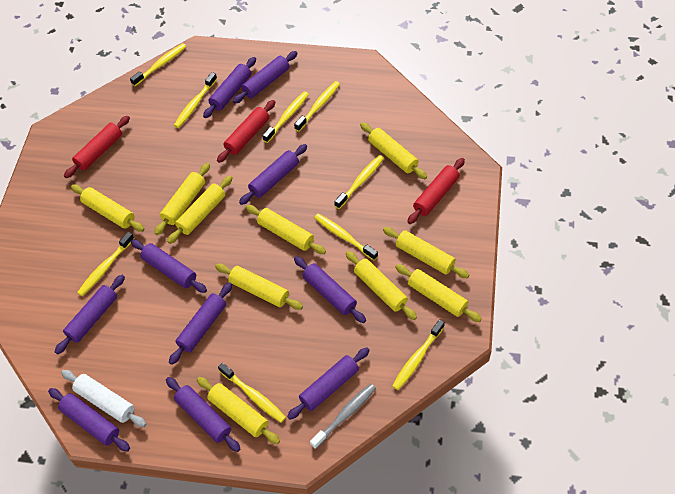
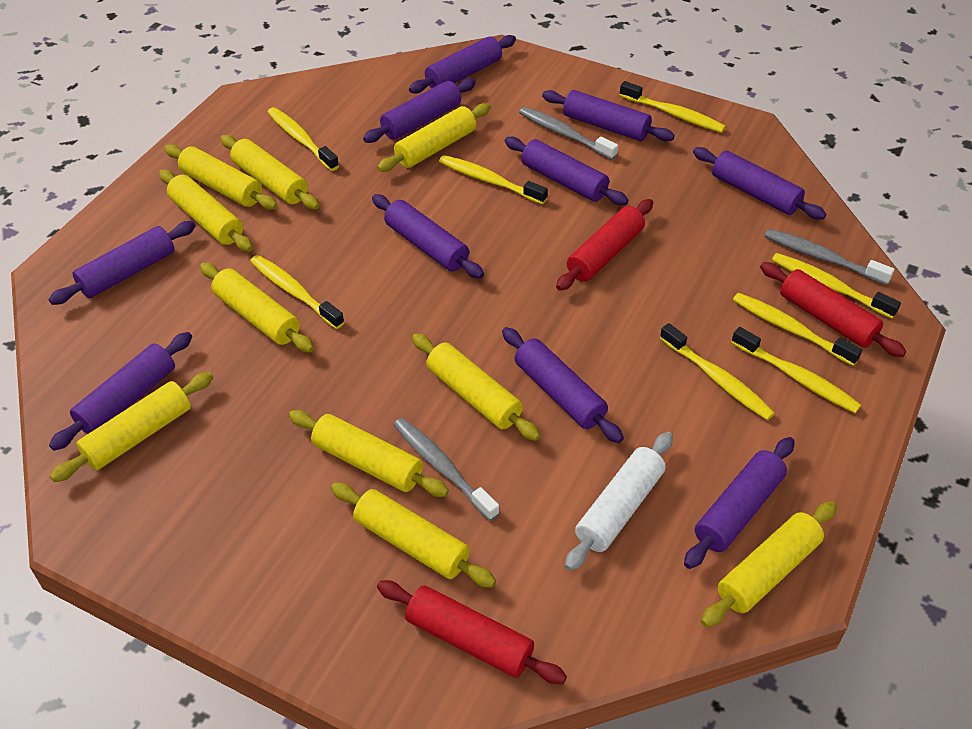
grey toothbrush: 1 -> 3
yellow toothbrush: 9 -> 8

